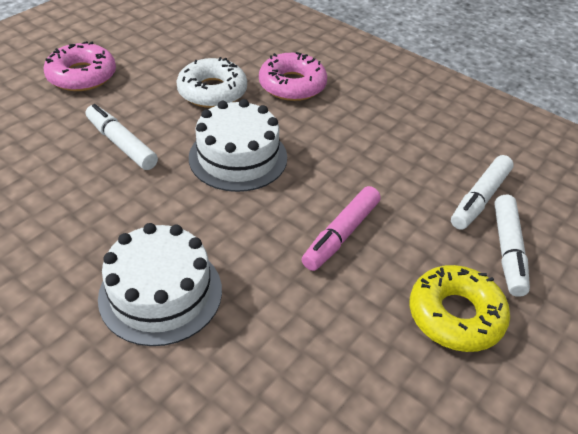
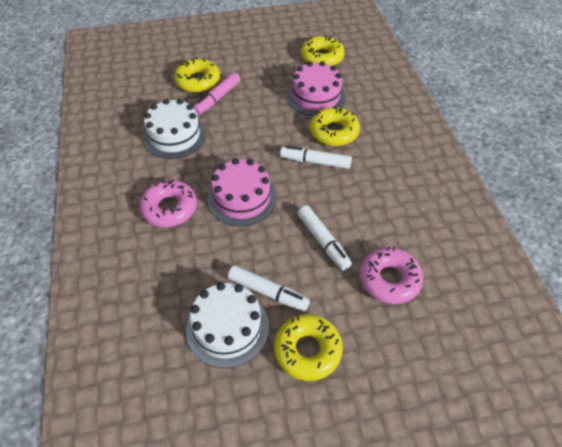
pink cake: 0 -> 2
white donut: 1 -> 0
yellow donut: 1 -> 4

